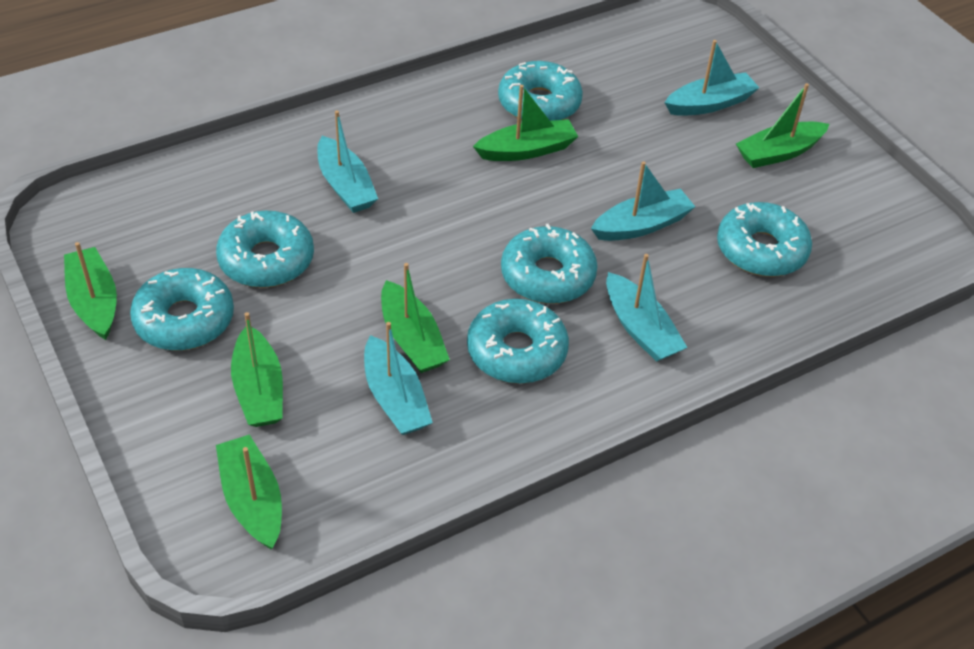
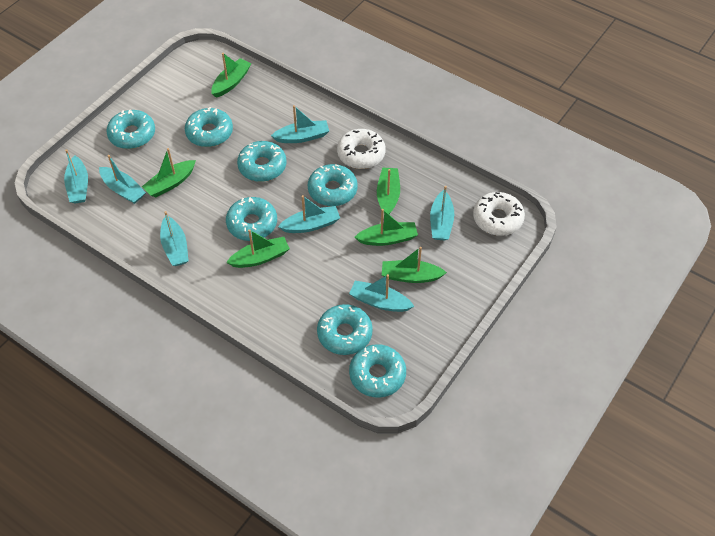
turquoise boat: 5 -> 7
turquoise donut: 6 -> 7
white donut: 0 -> 2

